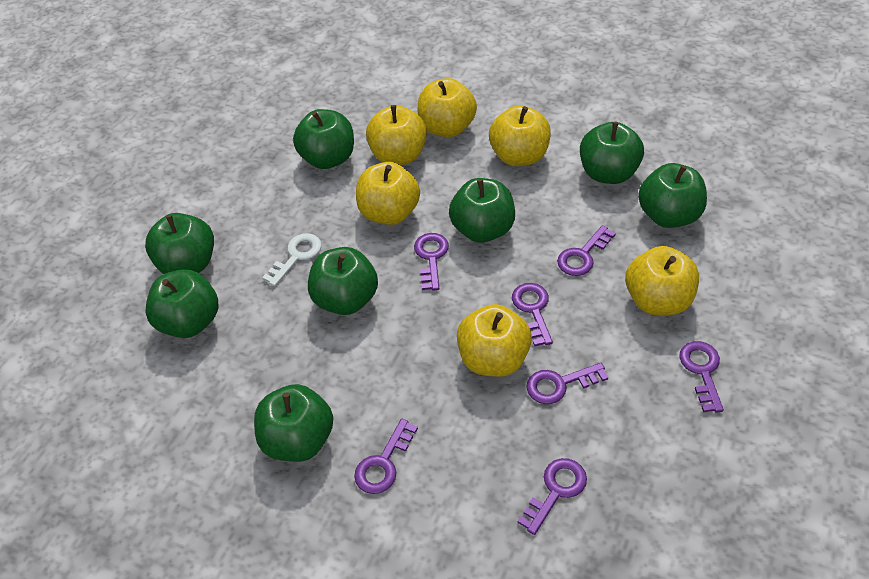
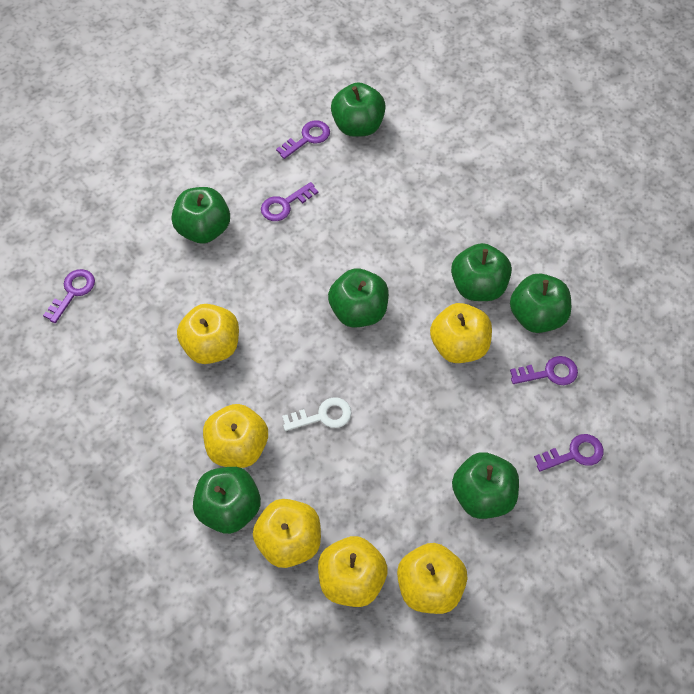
green apple: 8 -> 7
purple key: 7 -> 5

